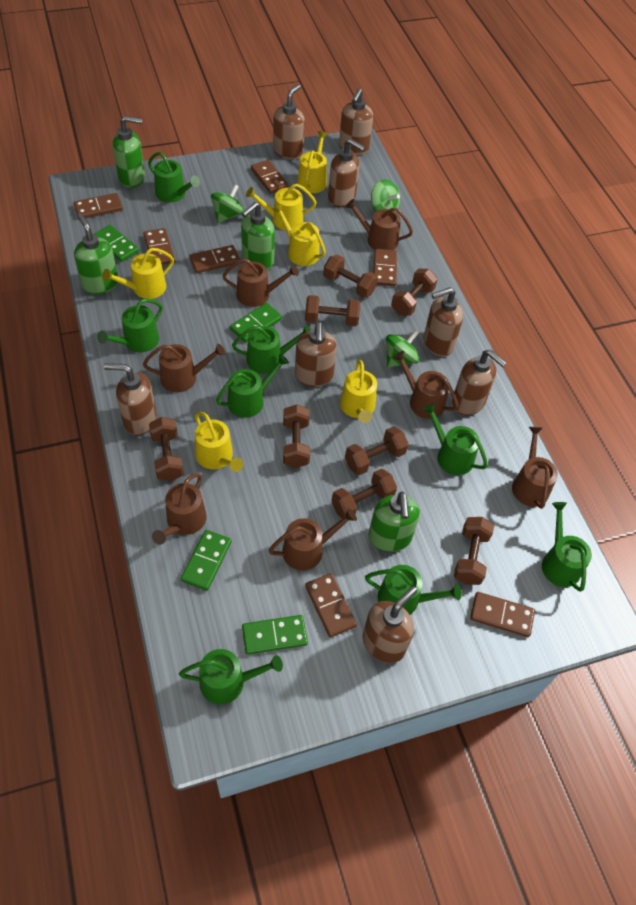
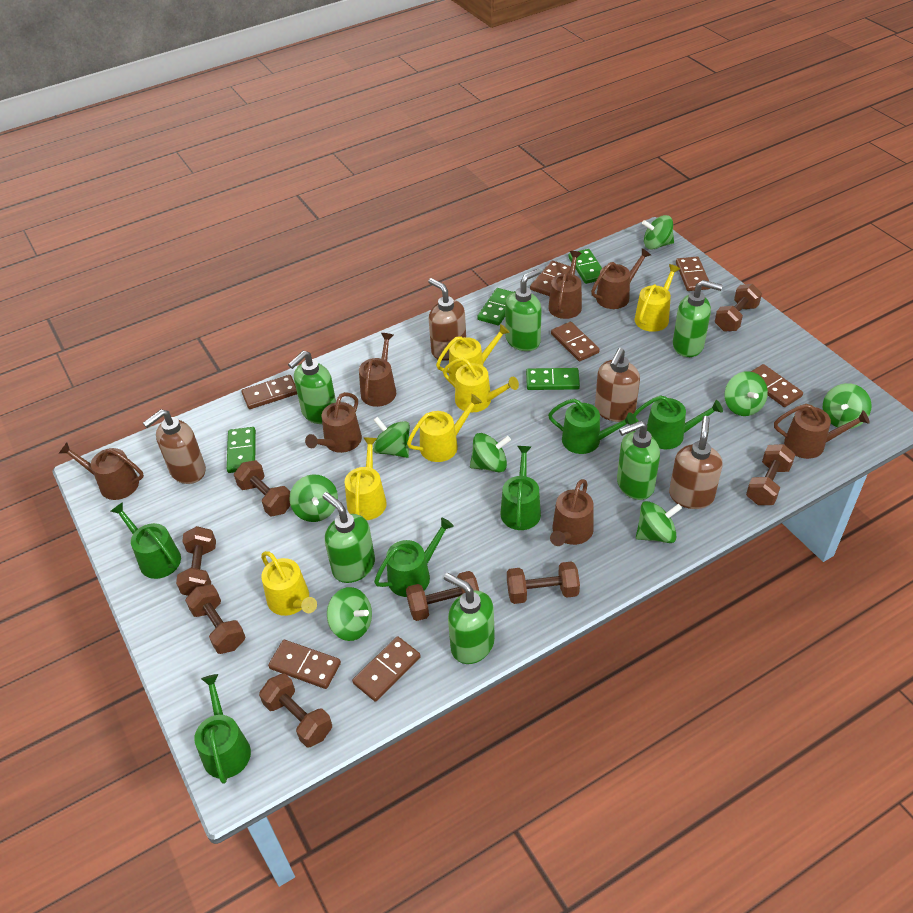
brown soap dispenser: 8 -> 4
green soap dispenser: 4 -> 6
green spinning top: 3 -> 8
green watering can: 8 -> 6

